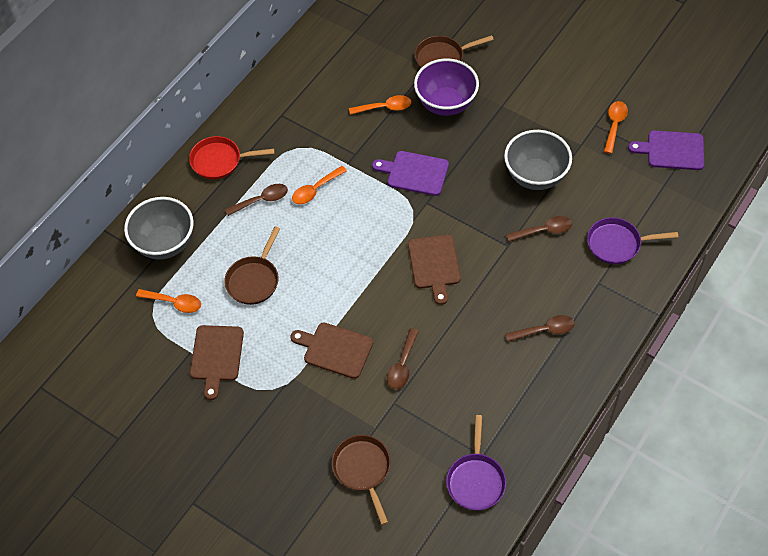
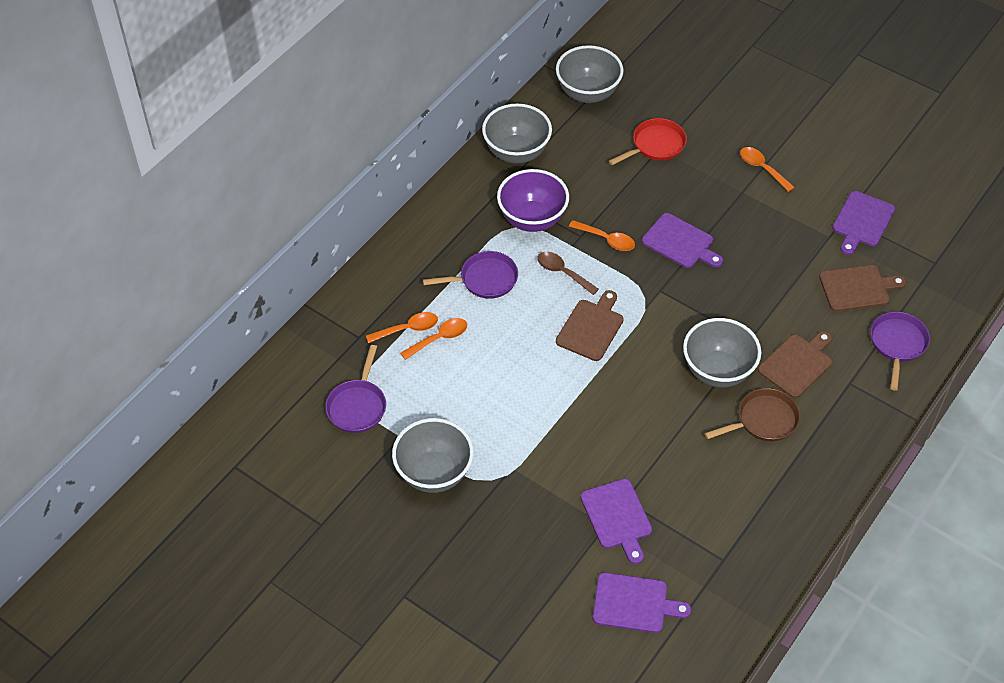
brown pan: 3 -> 1
brown spoon: 4 -> 1
grey bowl: 2 -> 4
purple cutting board: 2 -> 4
purple pan: 2 -> 3

